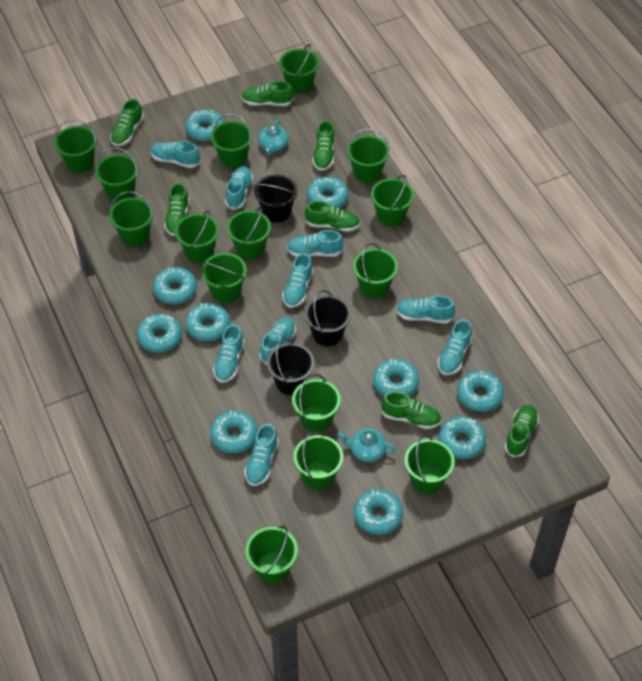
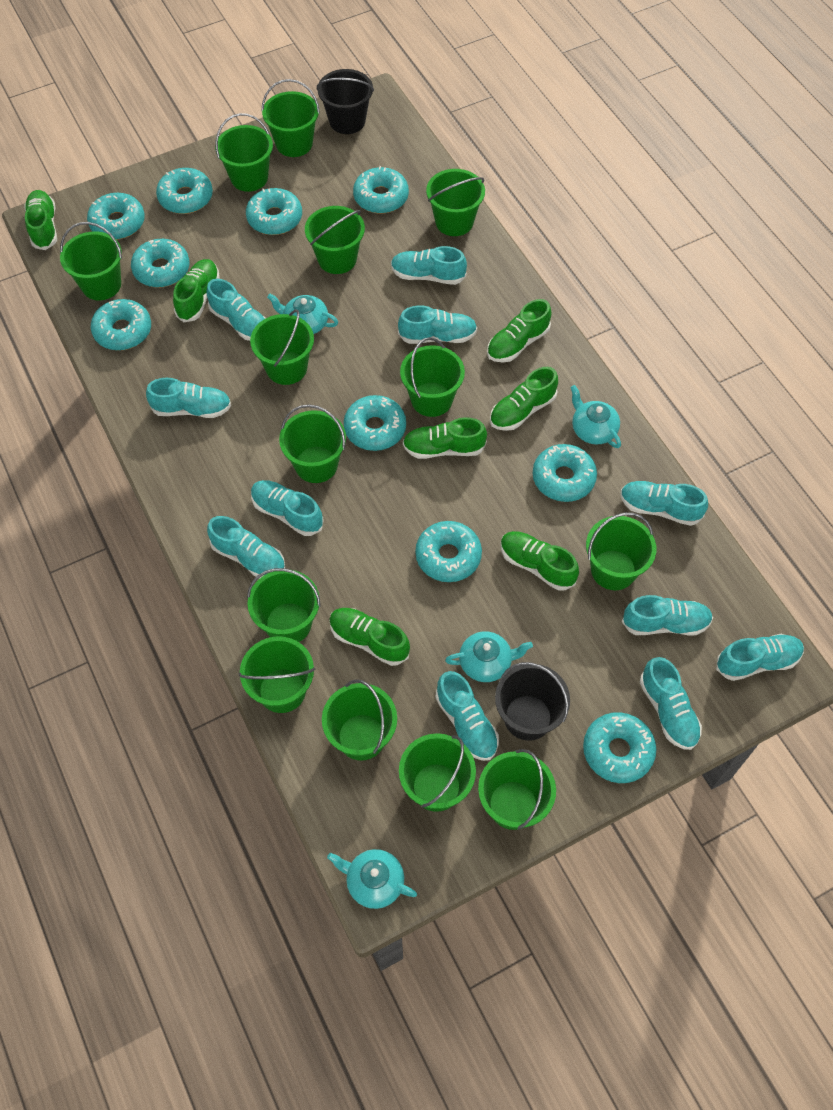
black bucket: 3 -> 2
green bucket: 15 -> 14
turquoise shoe: 9 -> 11
turquoise teapot: 2 -> 4

